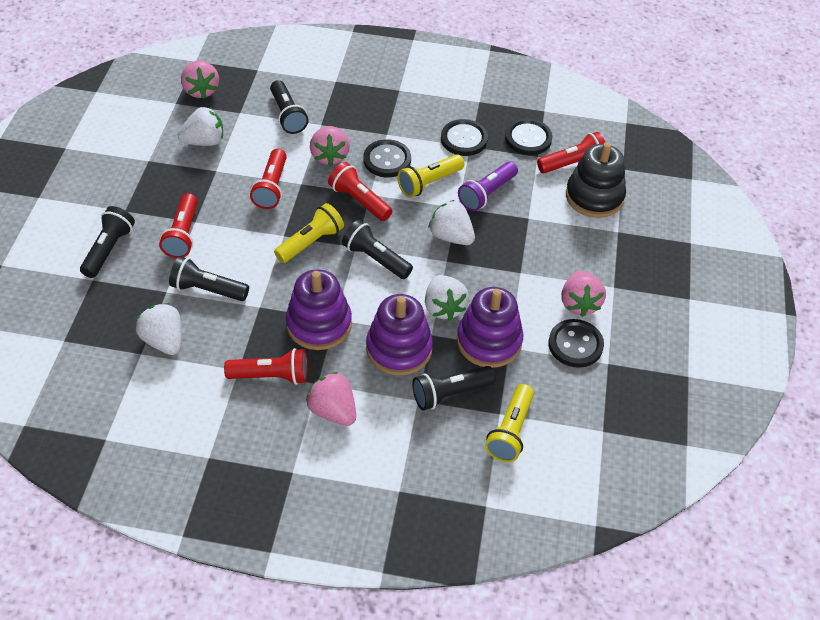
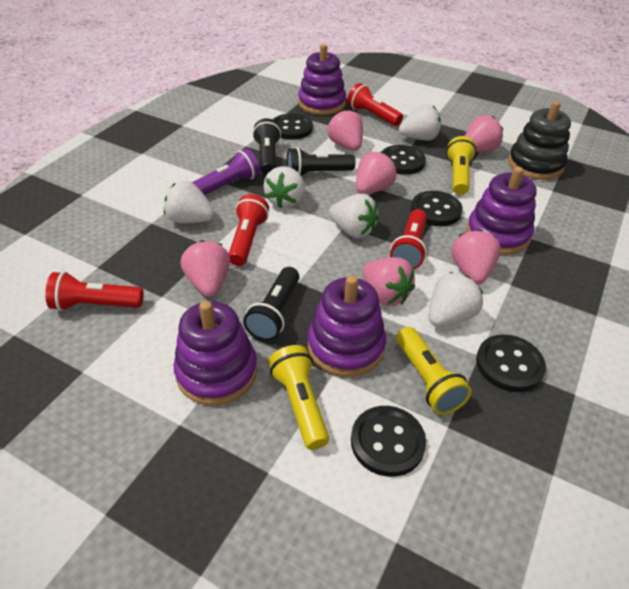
black button: 4 -> 5
black flashlight: 5 -> 3
pink strawberry: 4 -> 6
purple stacking toy: 3 -> 4
red flashlight: 5 -> 4
white strawberry: 4 -> 5

